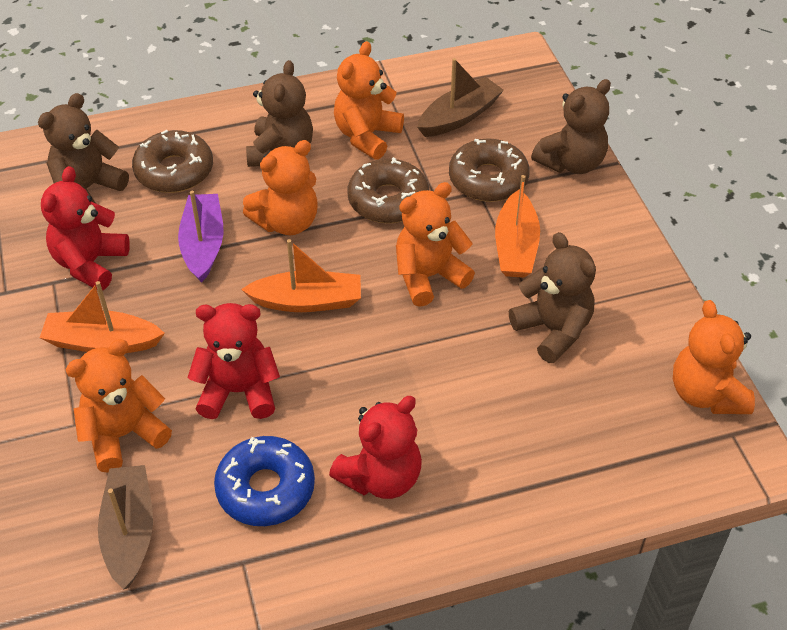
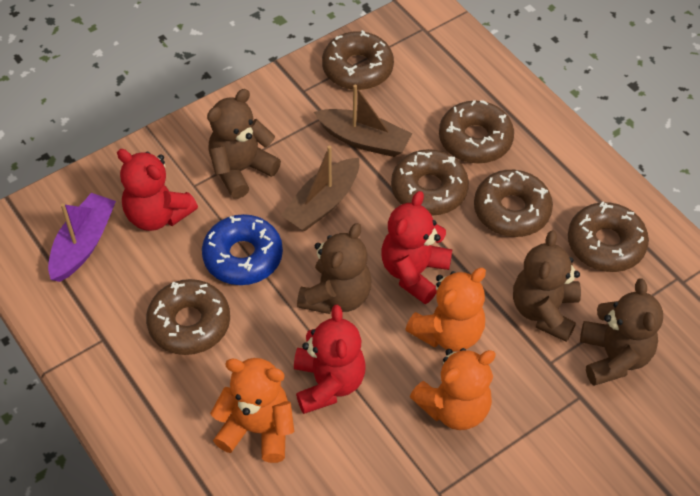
brown donut: 3 -> 6
orange boat: 3 -> 0
orange teddy bear: 5 -> 3

